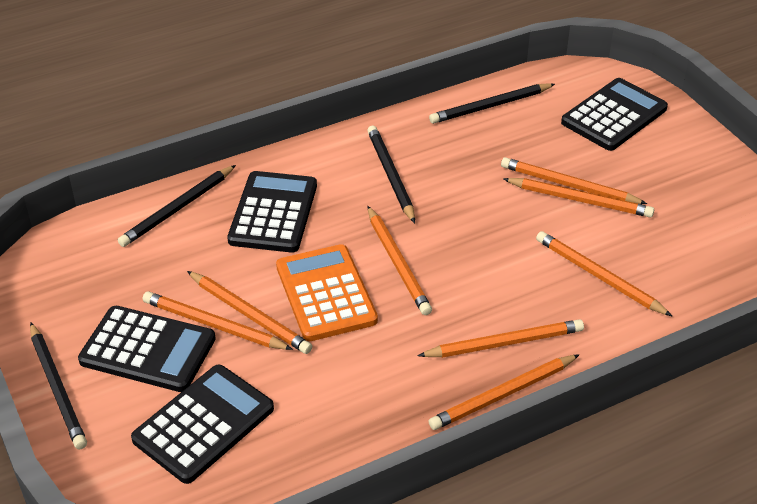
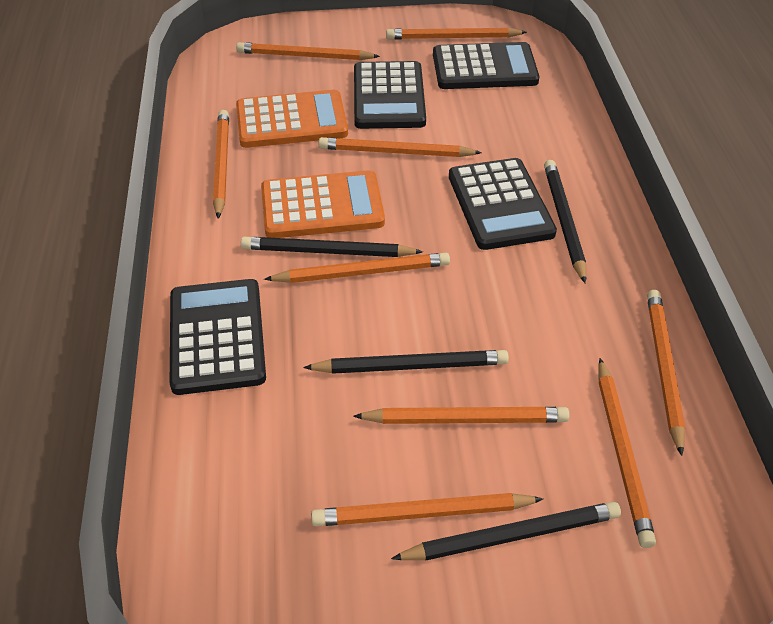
orange calculator: 1 -> 2
orange pencil: 8 -> 9

